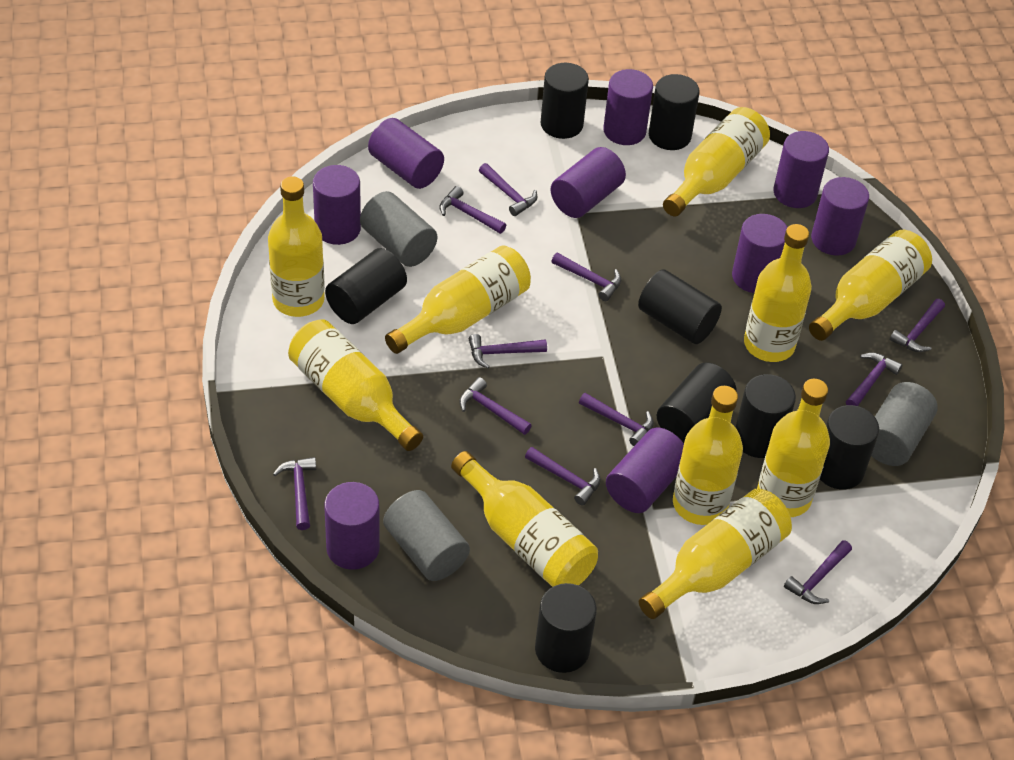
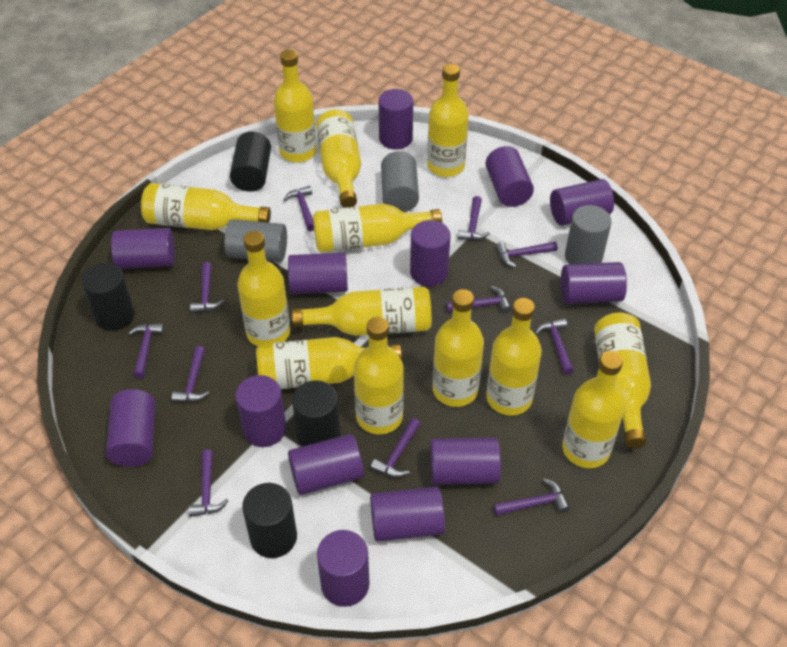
black cylinder: 8 -> 4
purple cylinder: 9 -> 13
yellow bottle: 10 -> 13

